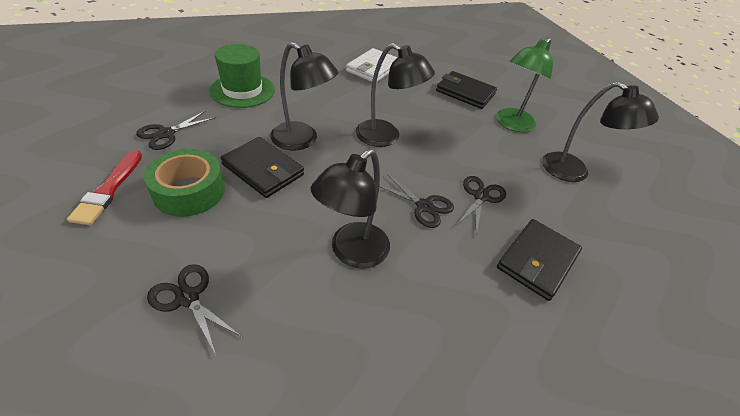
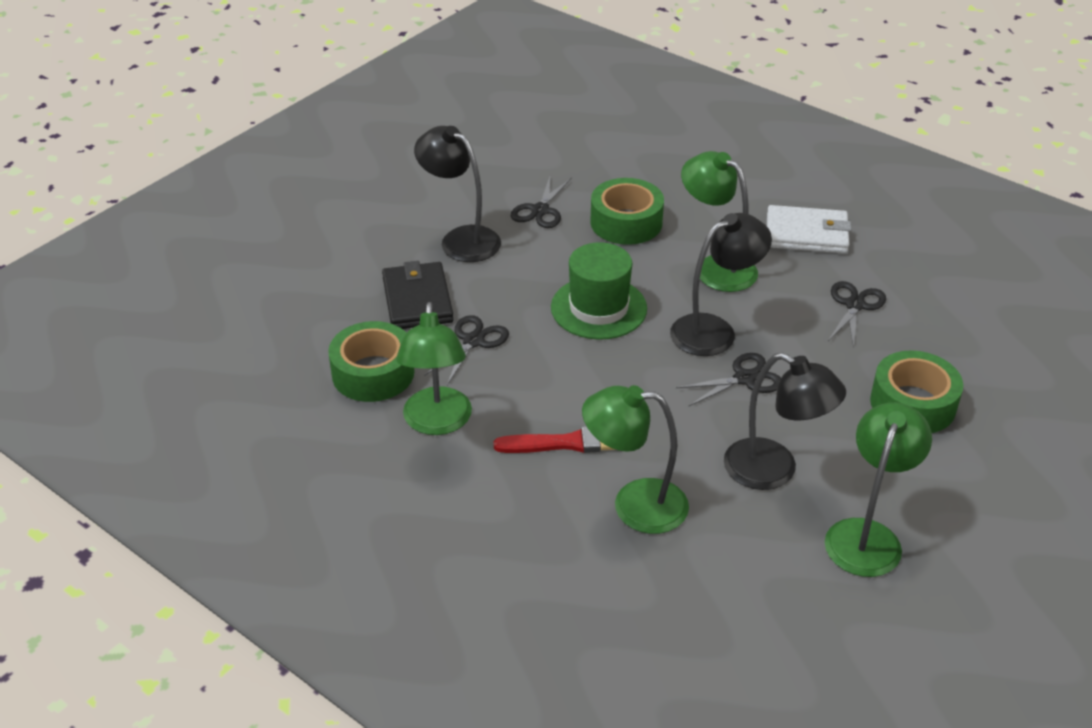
black lamp: 4 -> 3
black wallet: 3 -> 1
green lamp: 1 -> 4
green tape: 1 -> 3

